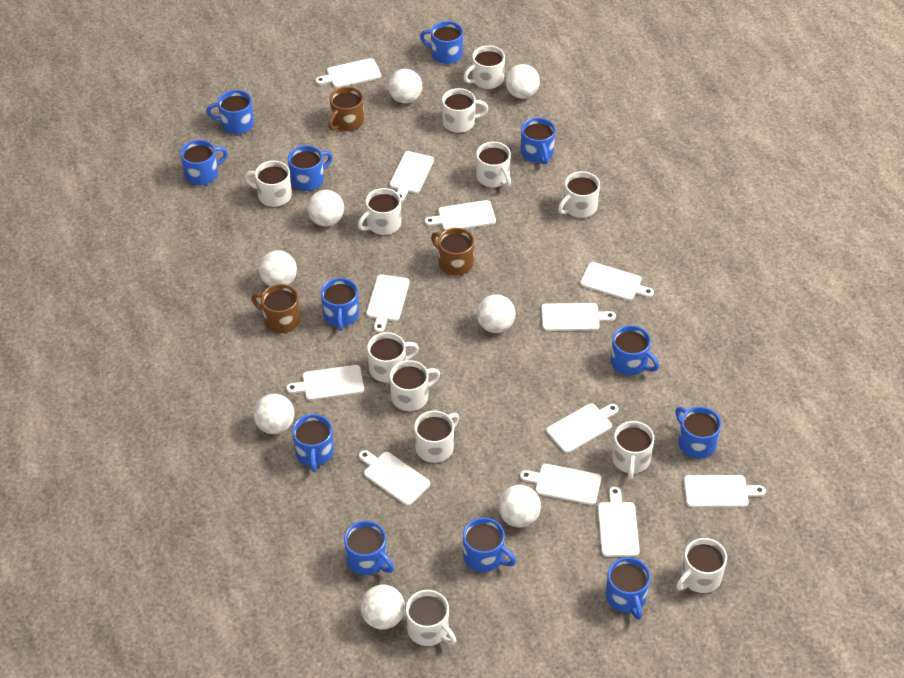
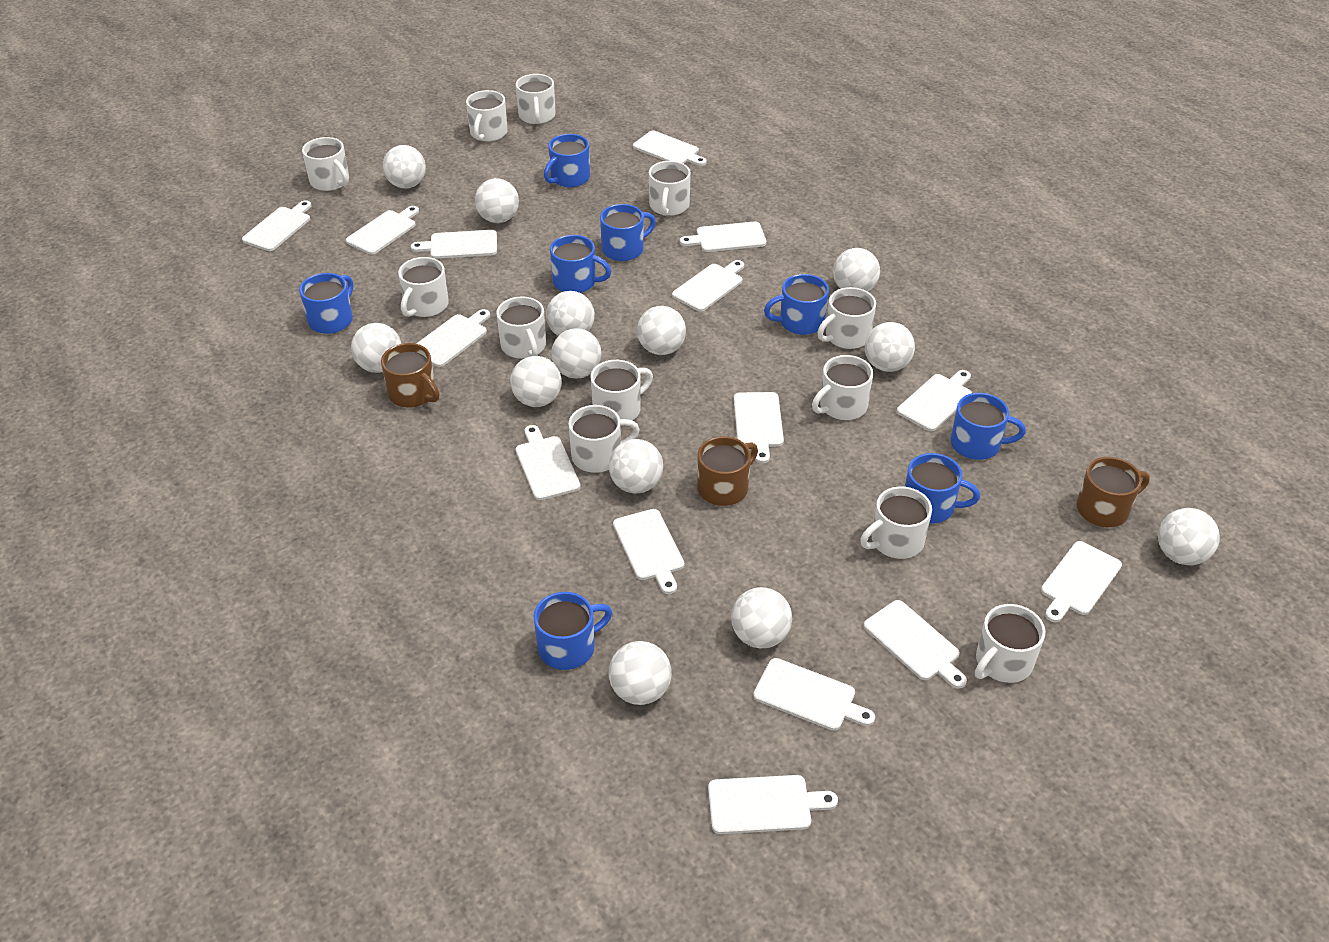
blue mug: 12 -> 8
white ball: 8 -> 13
white cutting board: 12 -> 15

